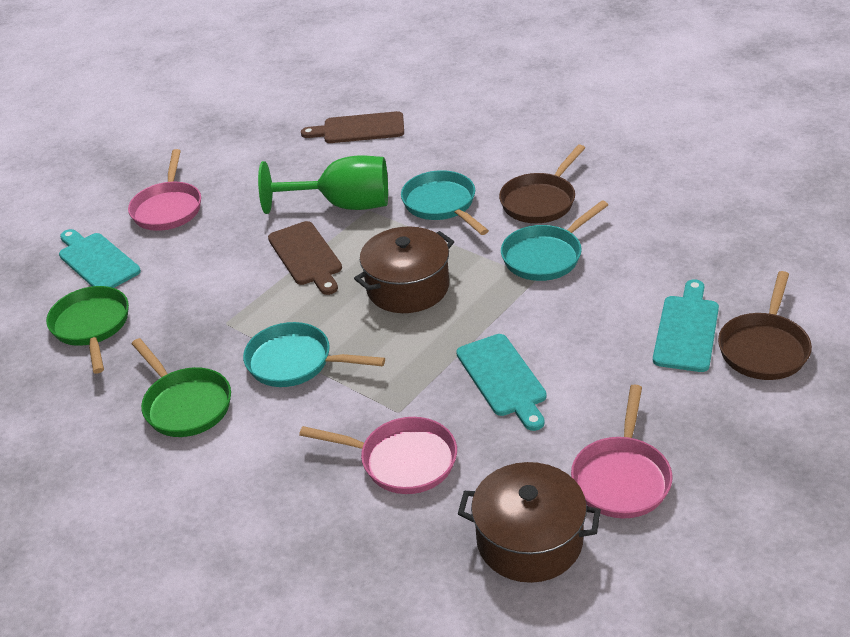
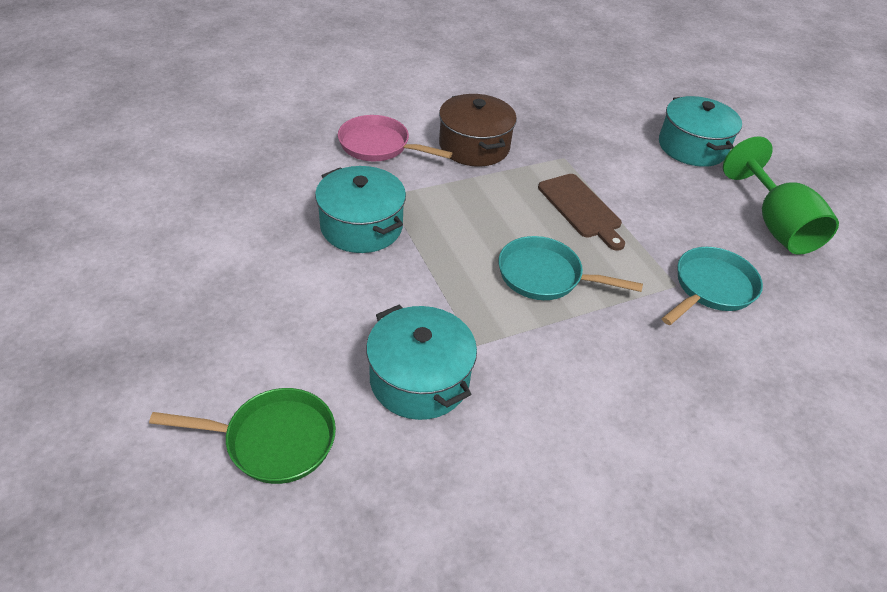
brown cutting board: 2 -> 1
brown pan: 2 -> 0
brown pot: 2 -> 1
green pan: 2 -> 1
pink pan: 3 -> 1
turquoise cutting board: 3 -> 0
turquoise pan: 3 -> 2
turquoise pot: 0 -> 3

